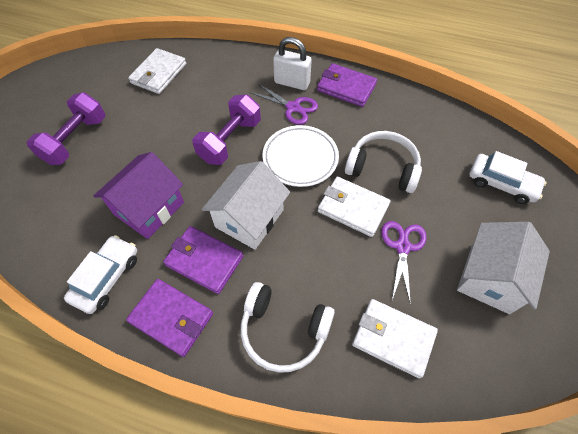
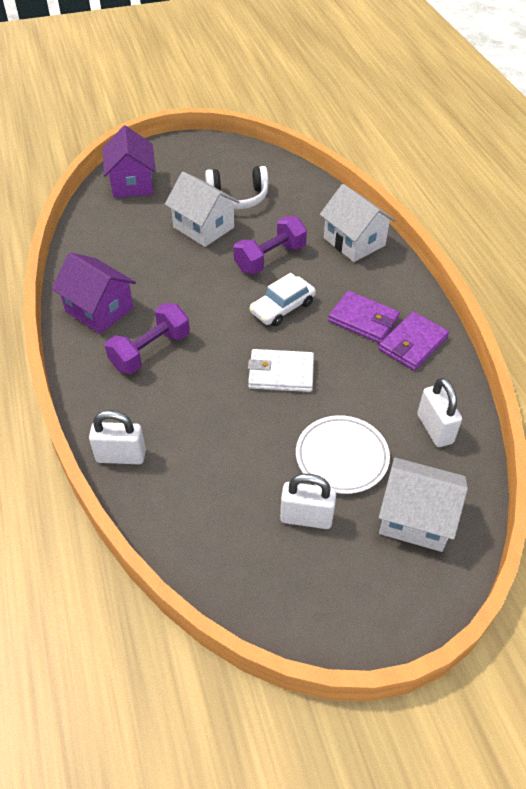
purple house: 1 -> 2
purple scissors: 2 -> 0
purple wallet: 3 -> 2
white car: 2 -> 1
white headphones: 2 -> 1
white house: 2 -> 3
white padlock: 1 -> 3
white wallet: 3 -> 1

